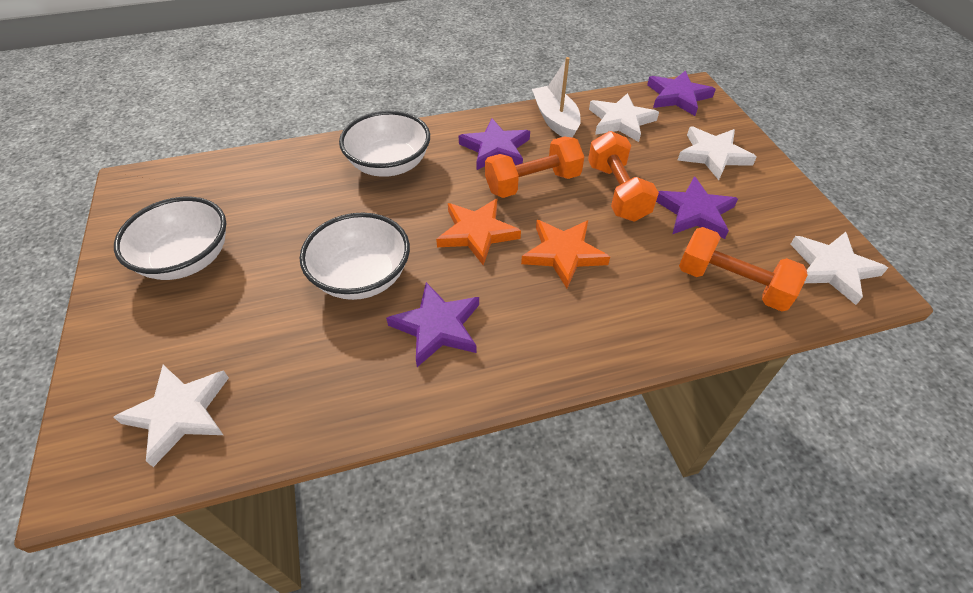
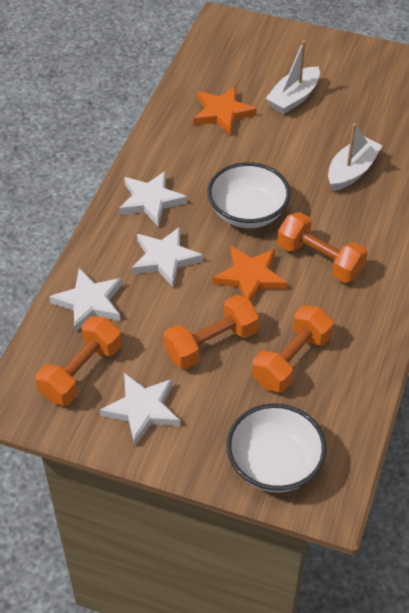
orange dumbbell: 3 -> 4
purple star: 4 -> 0
white boat: 1 -> 2
white bowl: 3 -> 2

